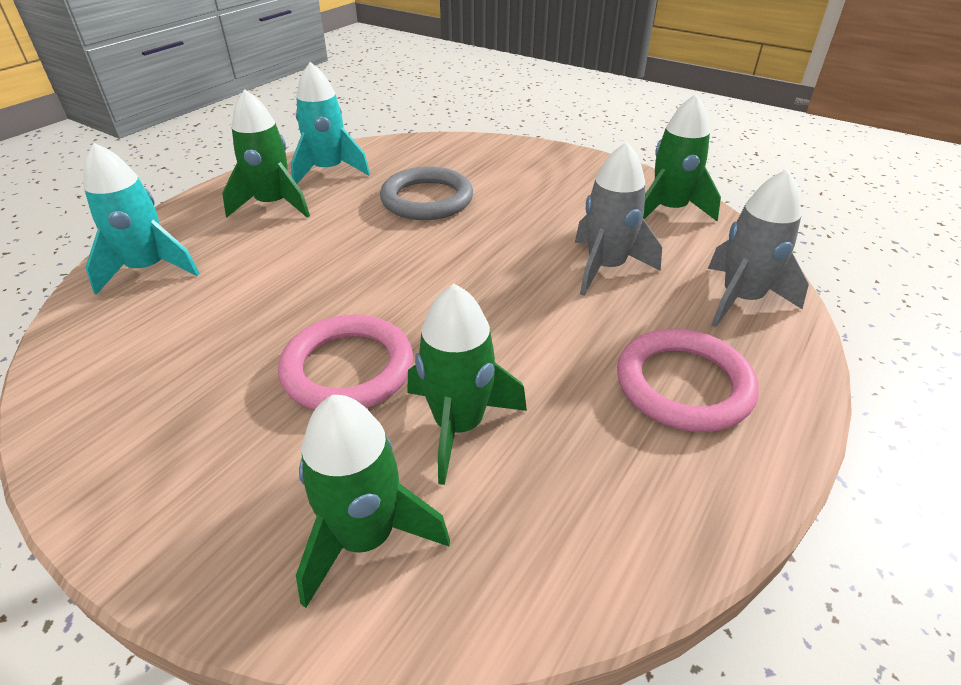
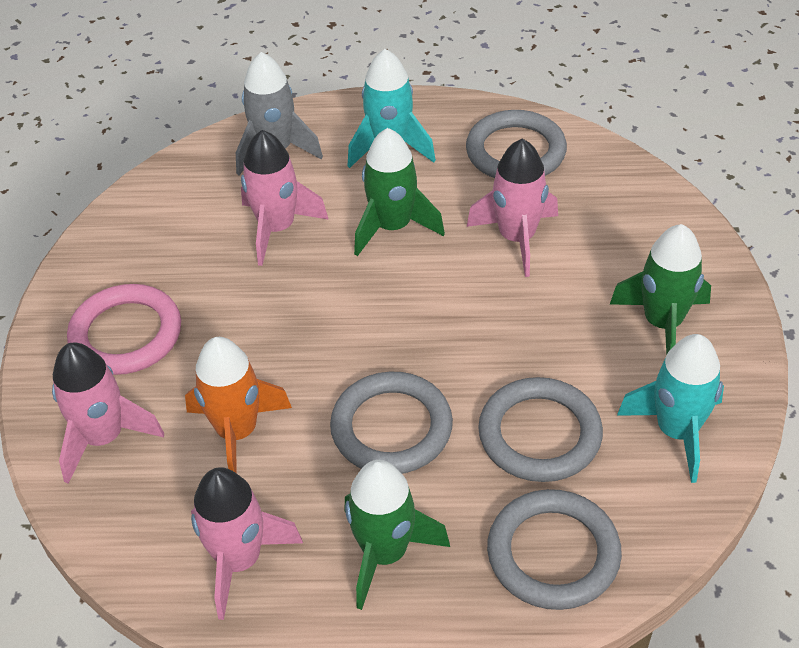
green rocket: 4 -> 3
grey ring: 1 -> 4
grey rocket: 2 -> 1
orange rocket: 0 -> 1
pink ring: 2 -> 1
pink rocket: 0 -> 4

